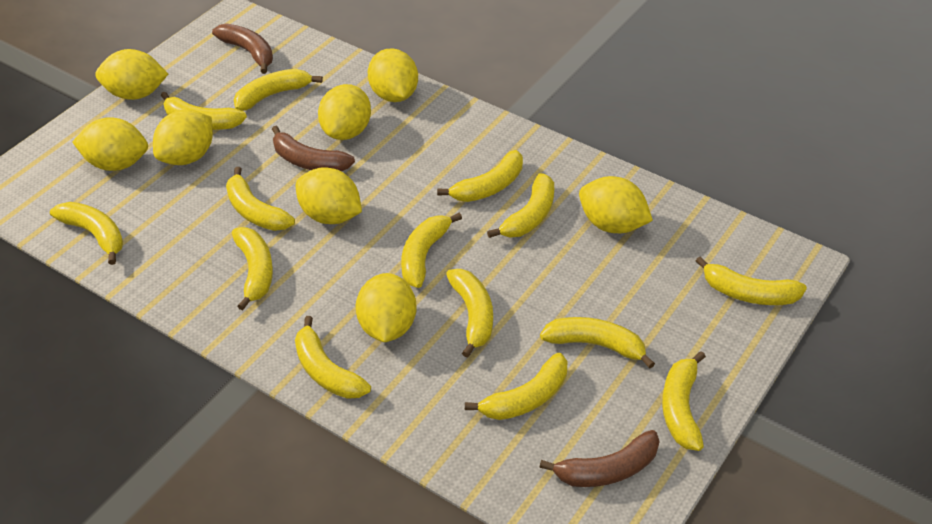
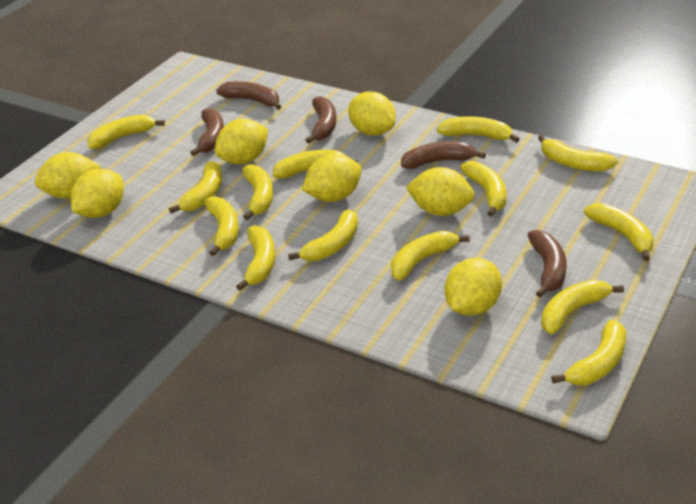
brown banana: 3 -> 5
yellow lemon: 8 -> 7

